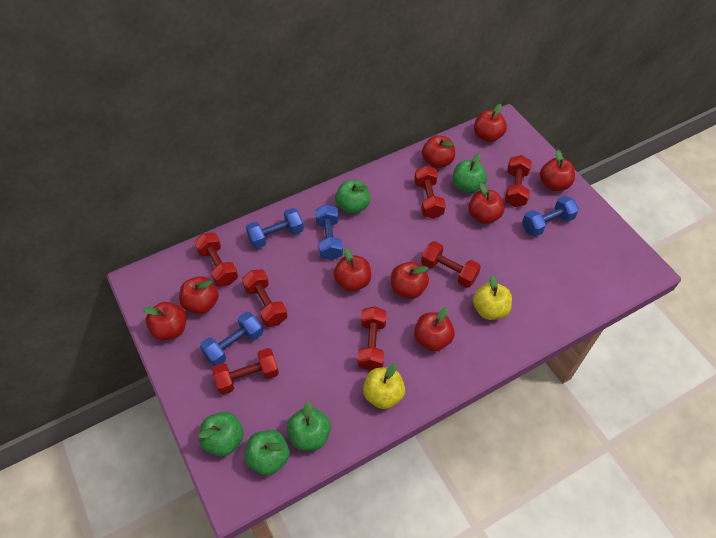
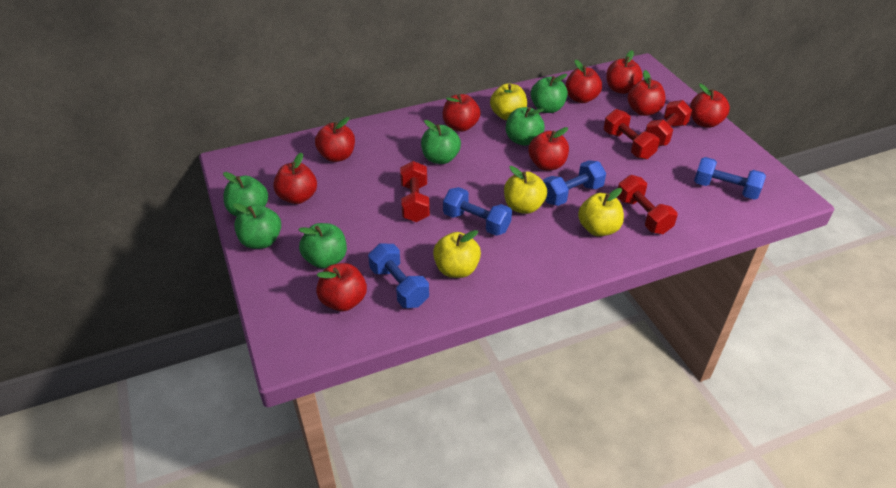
green apple: 5 -> 6
red dumbbell: 7 -> 4
yellow apple: 2 -> 4

